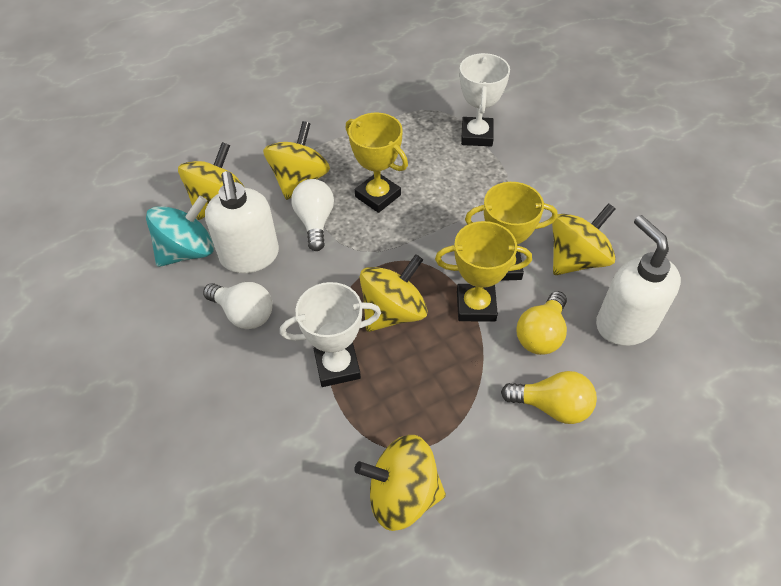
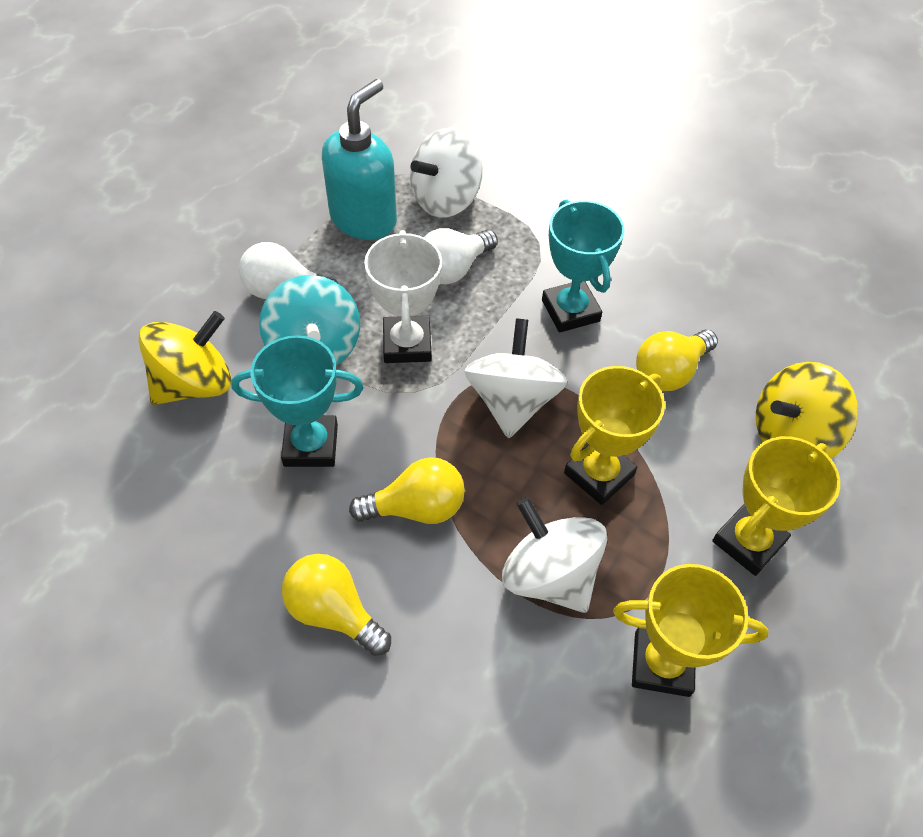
turquoise soap dispenser: 0 -> 1
turquoise trophy: 0 -> 2
white soap dispenser: 2 -> 0
white spinning top: 0 -> 3
white trophy: 2 -> 1
yellow light bulb: 2 -> 3
yellow spinning top: 5 -> 2

